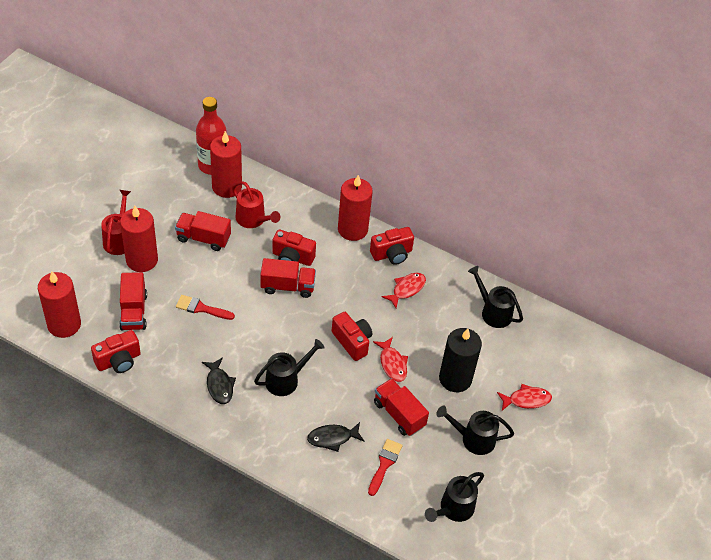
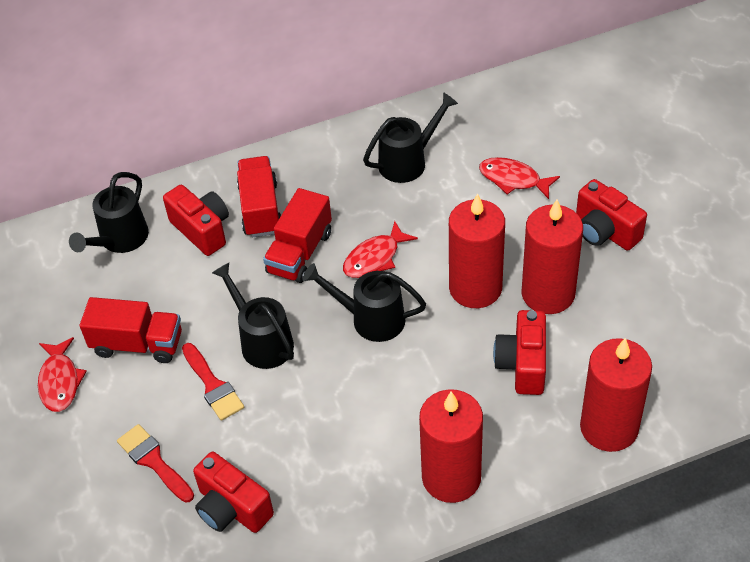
black candle: 1 -> 0
black fish: 2 -> 0
red bottle: 1 -> 0
red truck: 4 -> 3
red watering can: 2 -> 0

